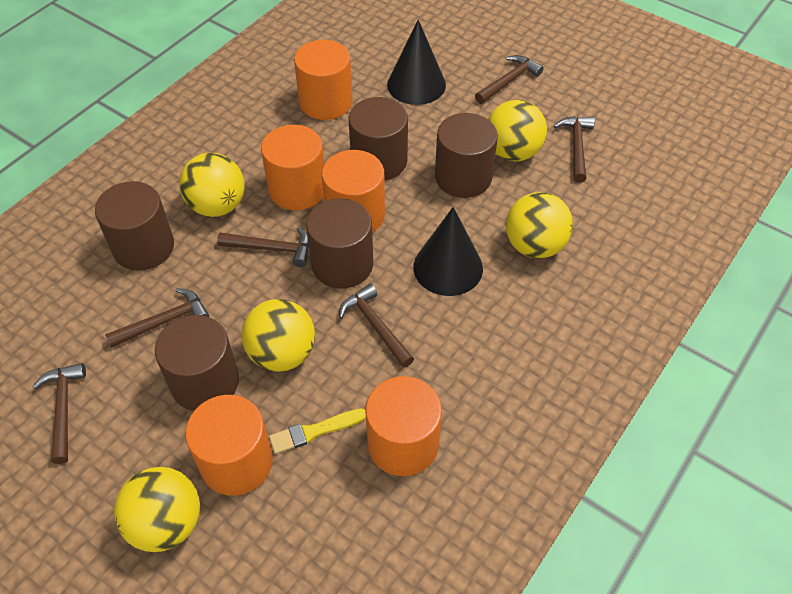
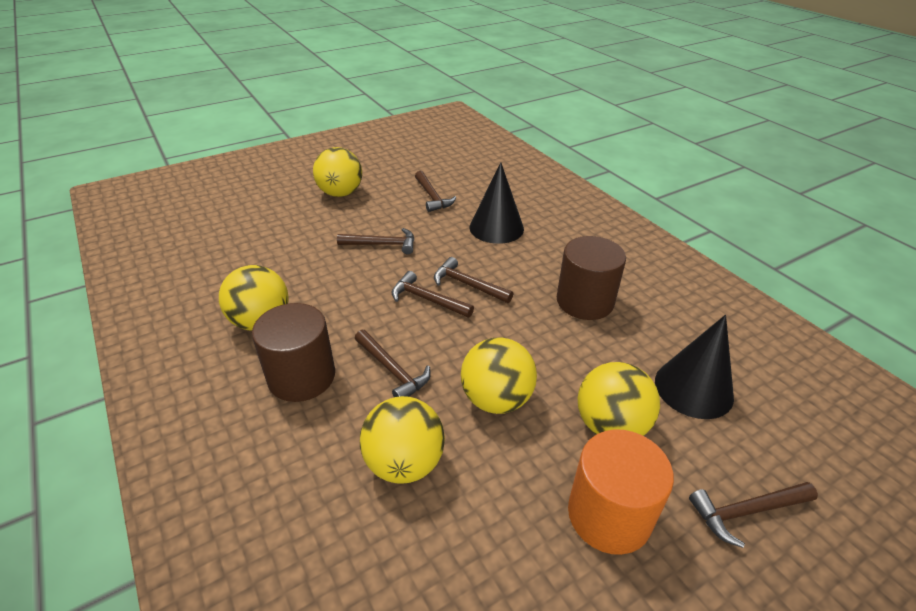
brown cylinder: 5 -> 2
orange cylinder: 5 -> 1
yellow brush: 1 -> 0

